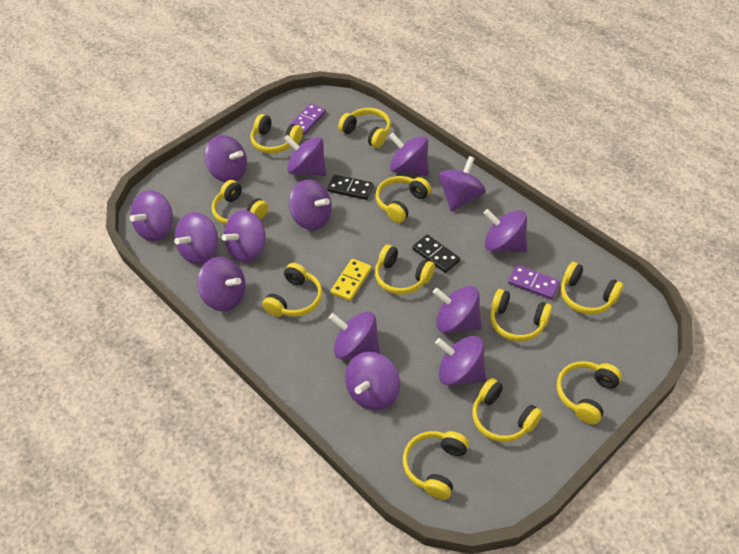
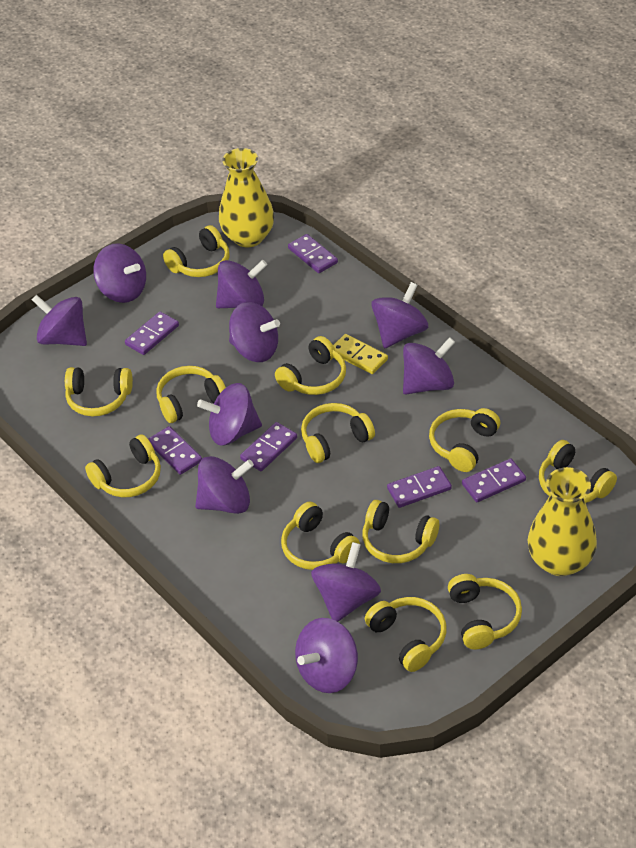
black domino: 2 -> 0
purple domino: 2 -> 6
purple spinning top: 14 -> 10
yellow headphones: 11 -> 12
yellow vase: 0 -> 2

